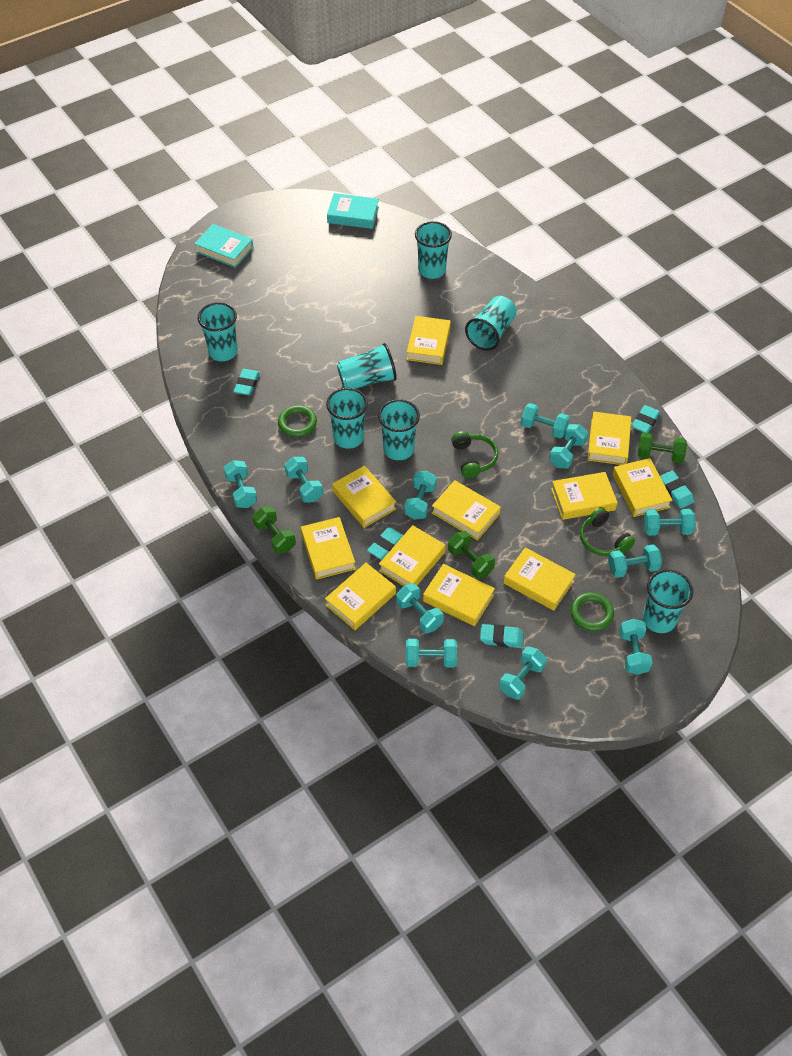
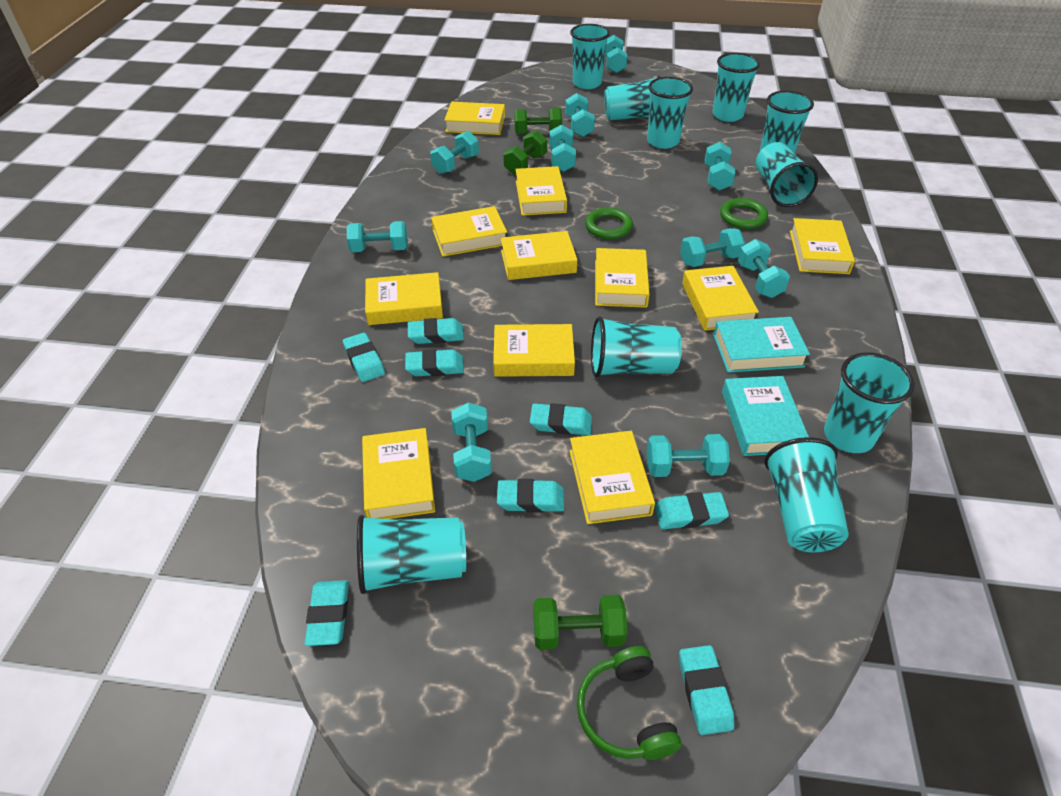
green headphones: 2 -> 1
turquoise cup: 7 -> 10
turquoise dumbbell: 11 -> 10
turquoise eraser: 5 -> 8

